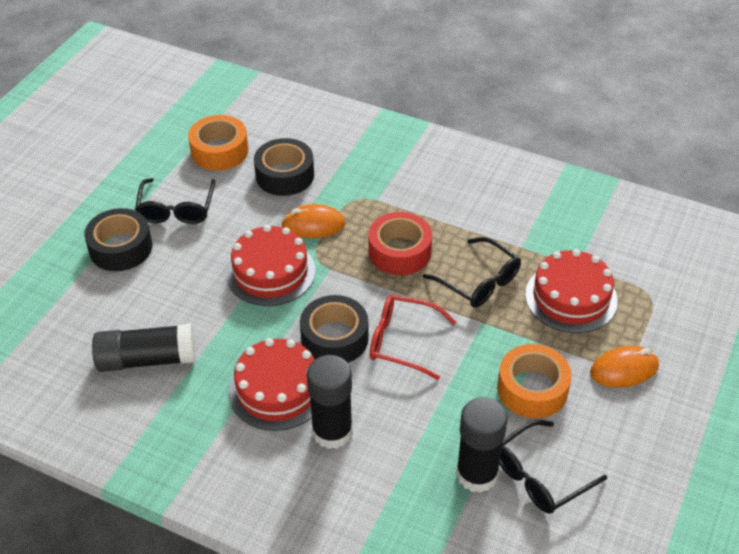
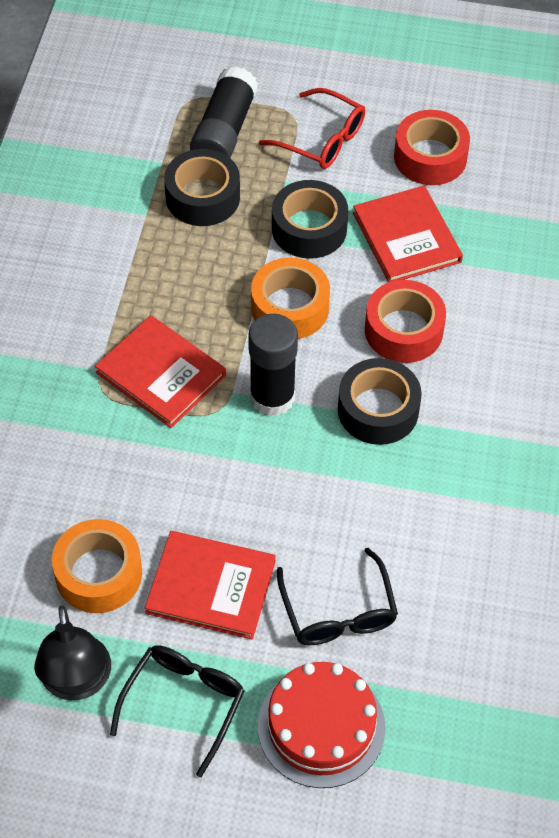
black glasses: 3 -> 2
black glue stick: 3 -> 2
black lamp: 0 -> 1
orange mouse: 2 -> 0
red book: 0 -> 3
red cake: 3 -> 1
red tape: 1 -> 2

